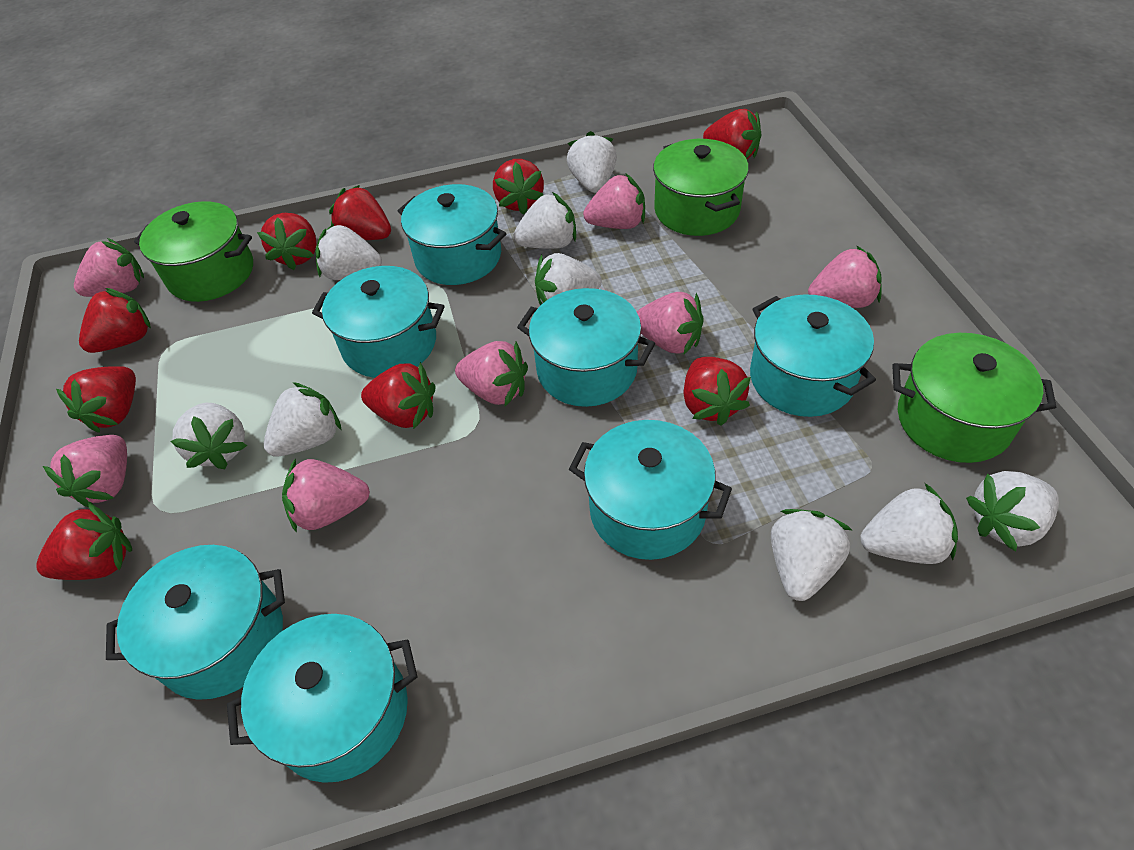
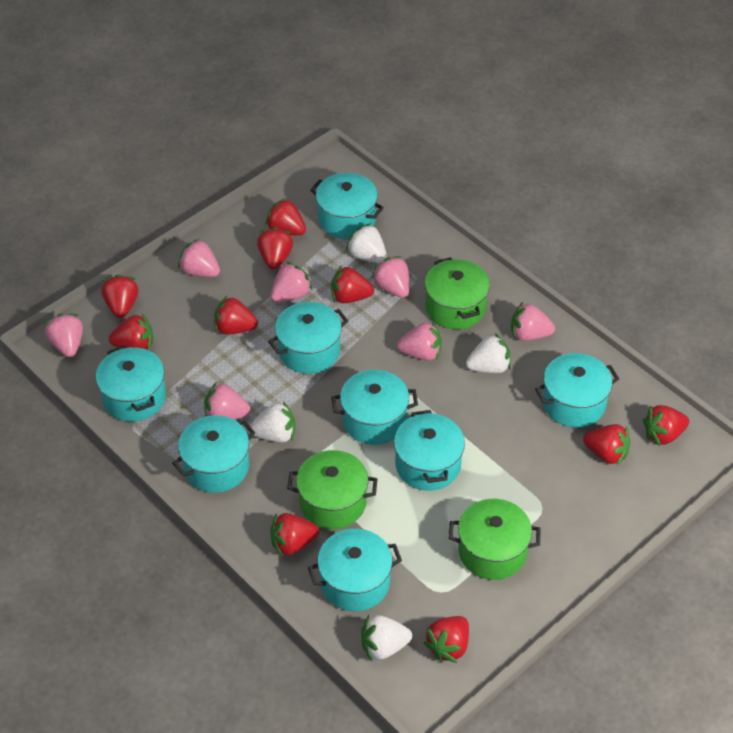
red strawberry: 9 -> 10
turquoise pot: 7 -> 8
white strawberry: 9 -> 4

